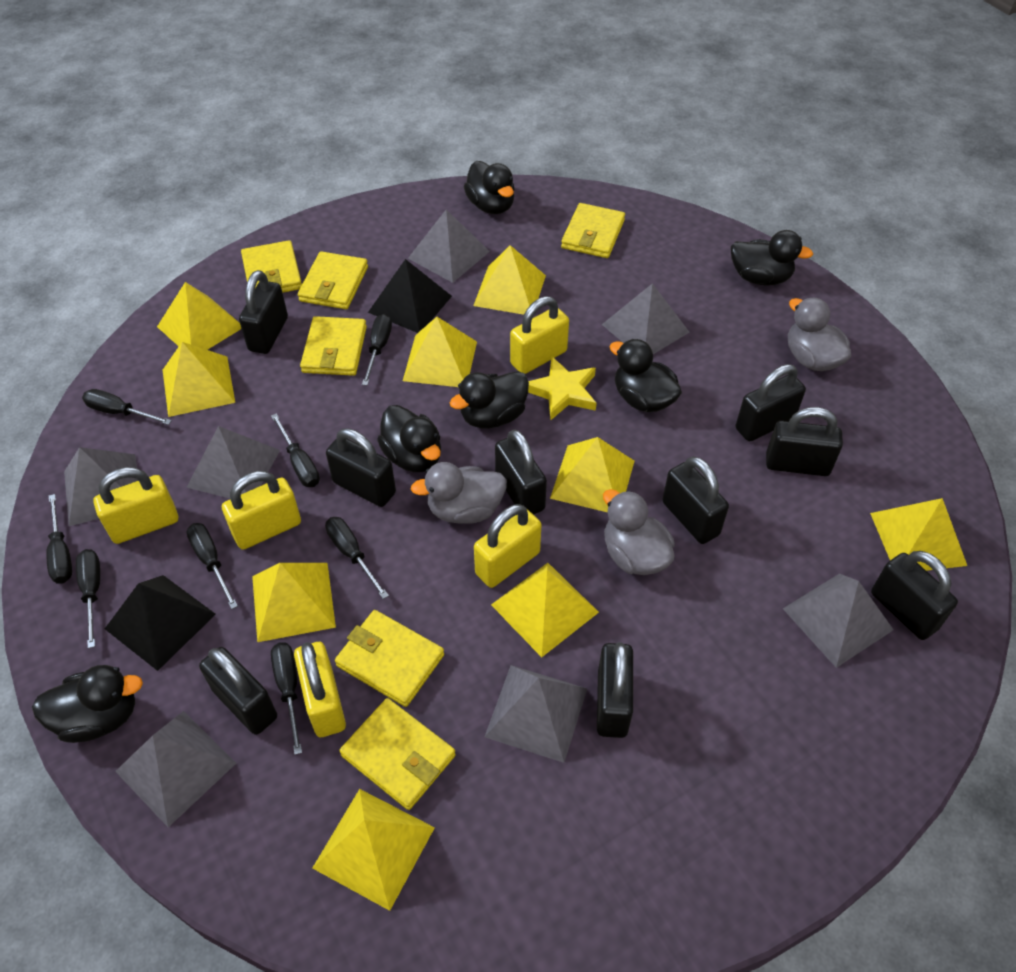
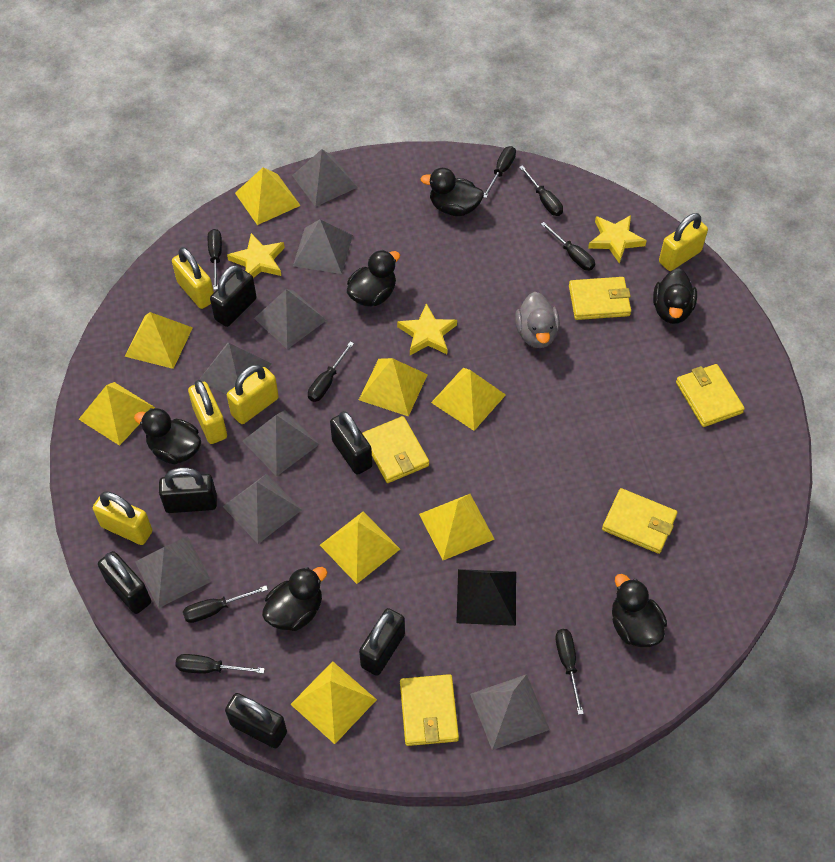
black padlock: 9 -> 6
black pyramid: 2 -> 1
grey duck: 3 -> 1
grey pyramid: 7 -> 8
yellow pyramid: 9 -> 8
yellow star: 1 -> 3
yellow wallet: 6 -> 5

